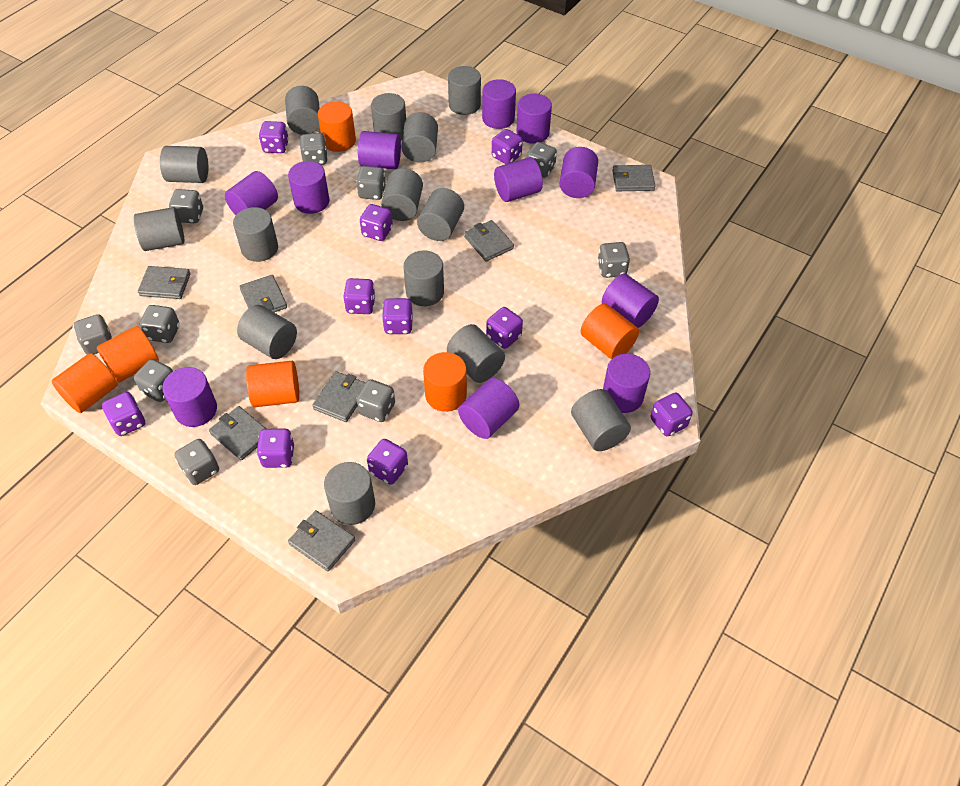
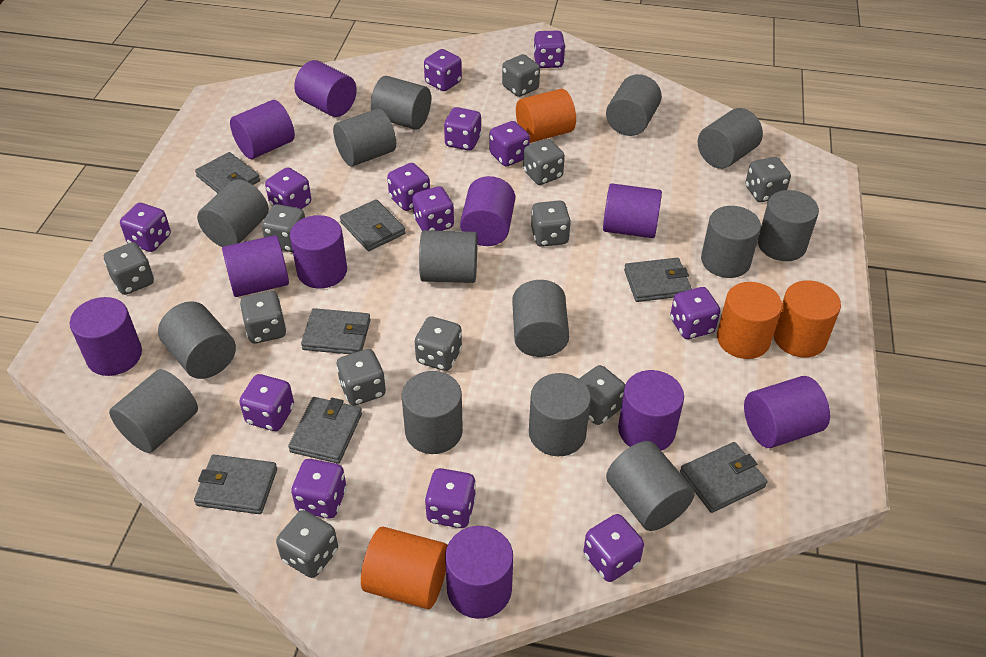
grey dice: 10 -> 11
orange cylinder: 6 -> 4
purple cylinder: 11 -> 10
purple dice: 10 -> 13

